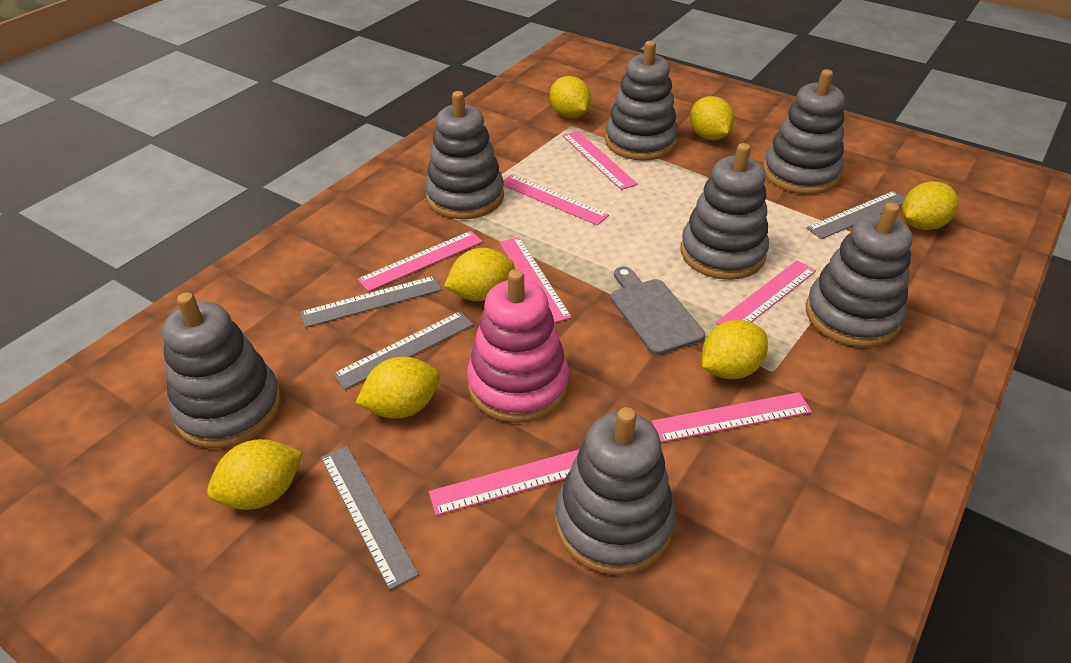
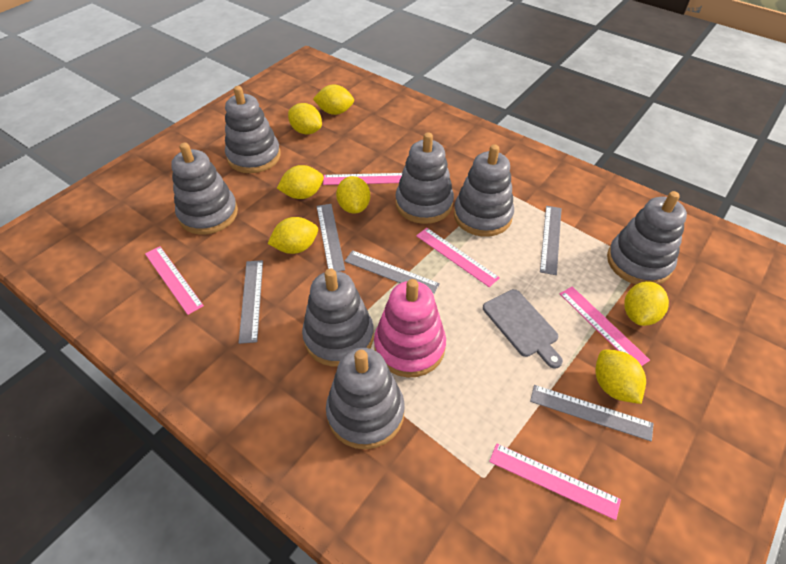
grey ruler: 4 -> 5
pink ruler: 7 -> 5

